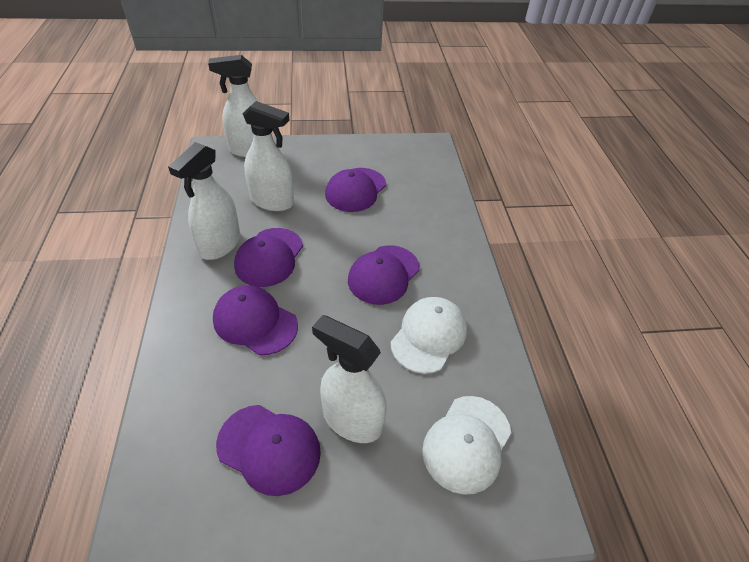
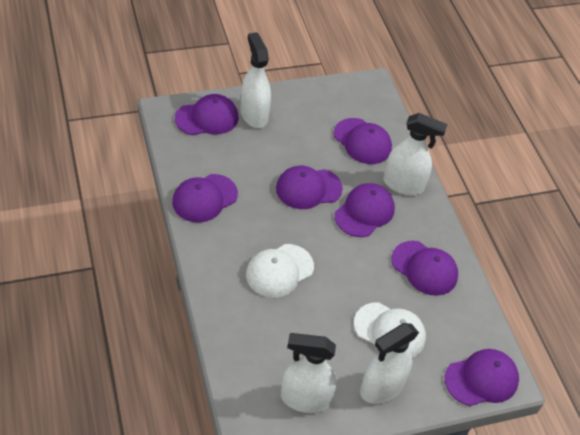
purple cap: 5 -> 7

